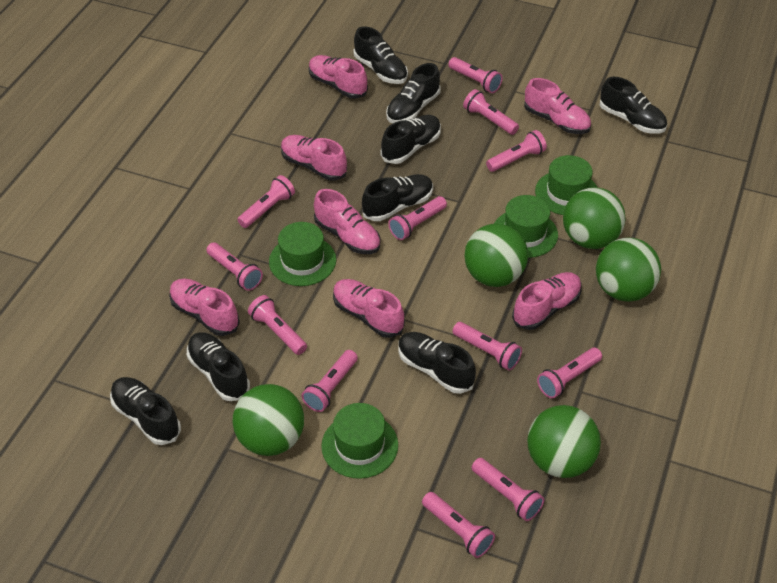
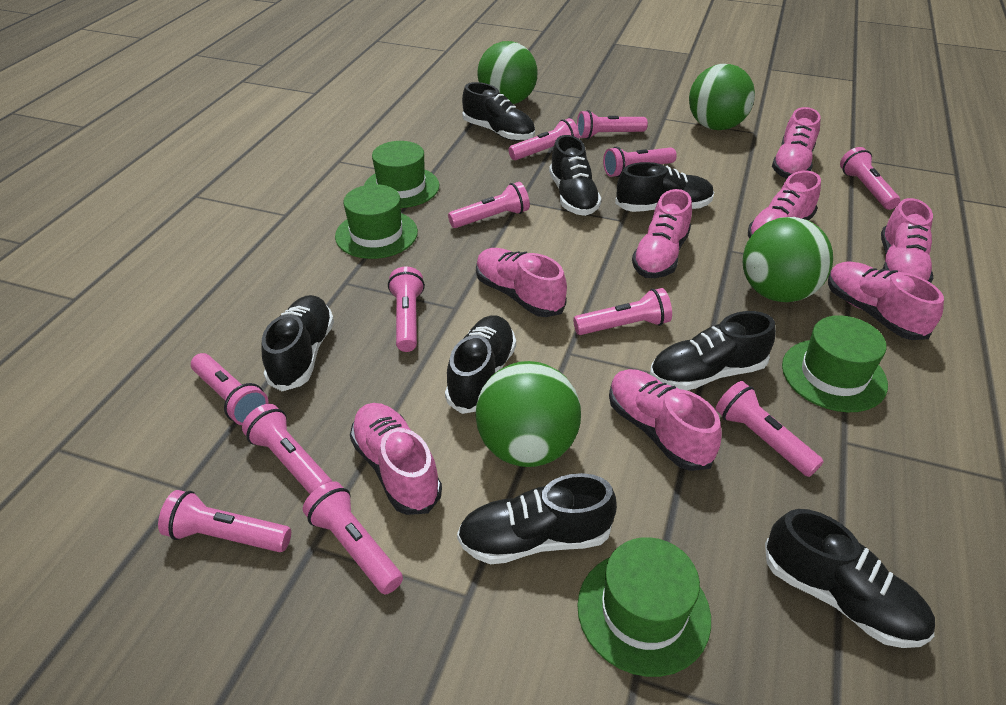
green ball: 5 -> 4
pink shoe: 7 -> 8

